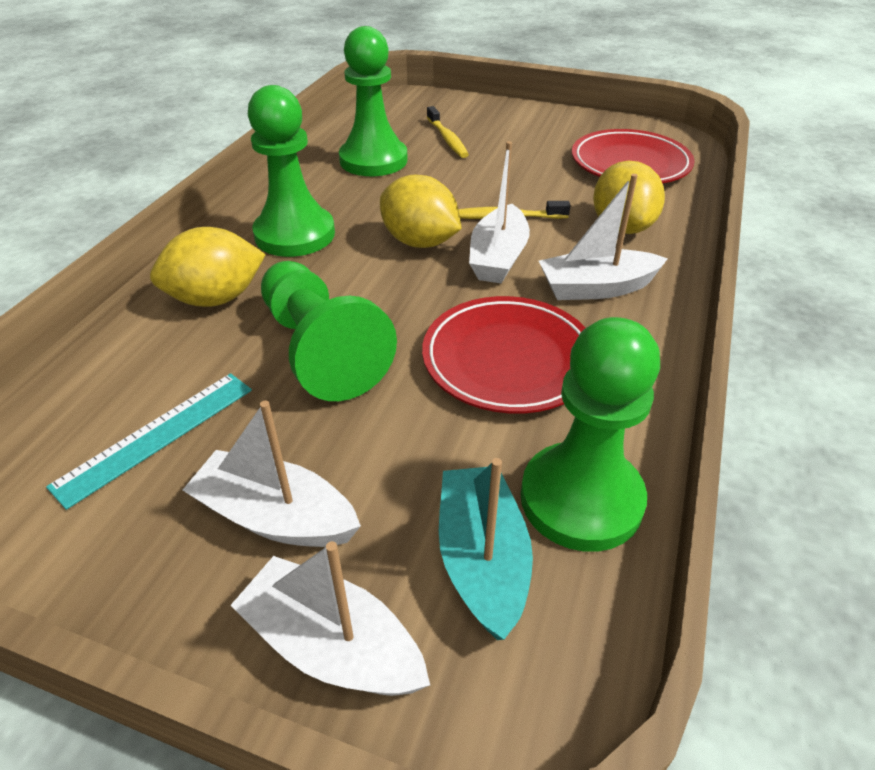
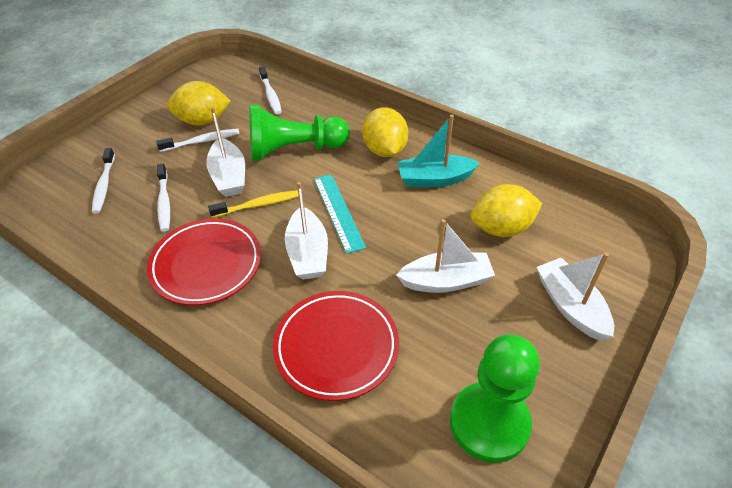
green pawn: 4 -> 2
white toothbrush: 0 -> 4
yellow toothbrush: 2 -> 1

